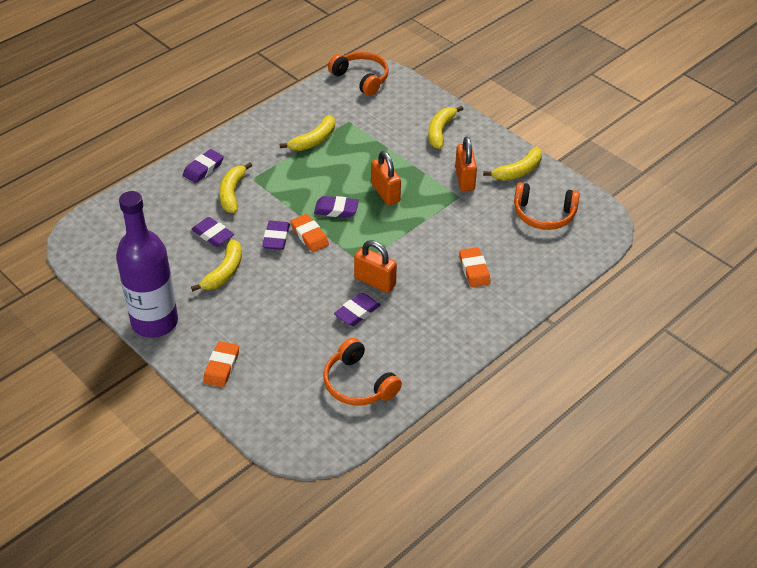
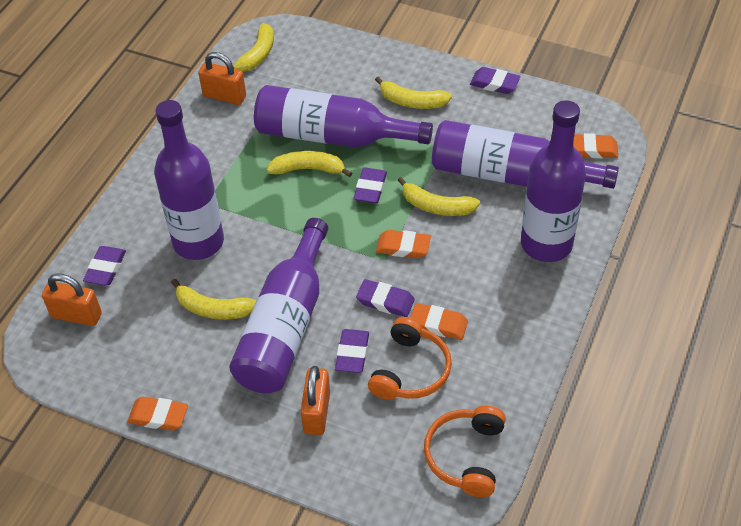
orange eraser: 3 -> 4
orange headphones: 3 -> 2
purple bottle: 1 -> 5

